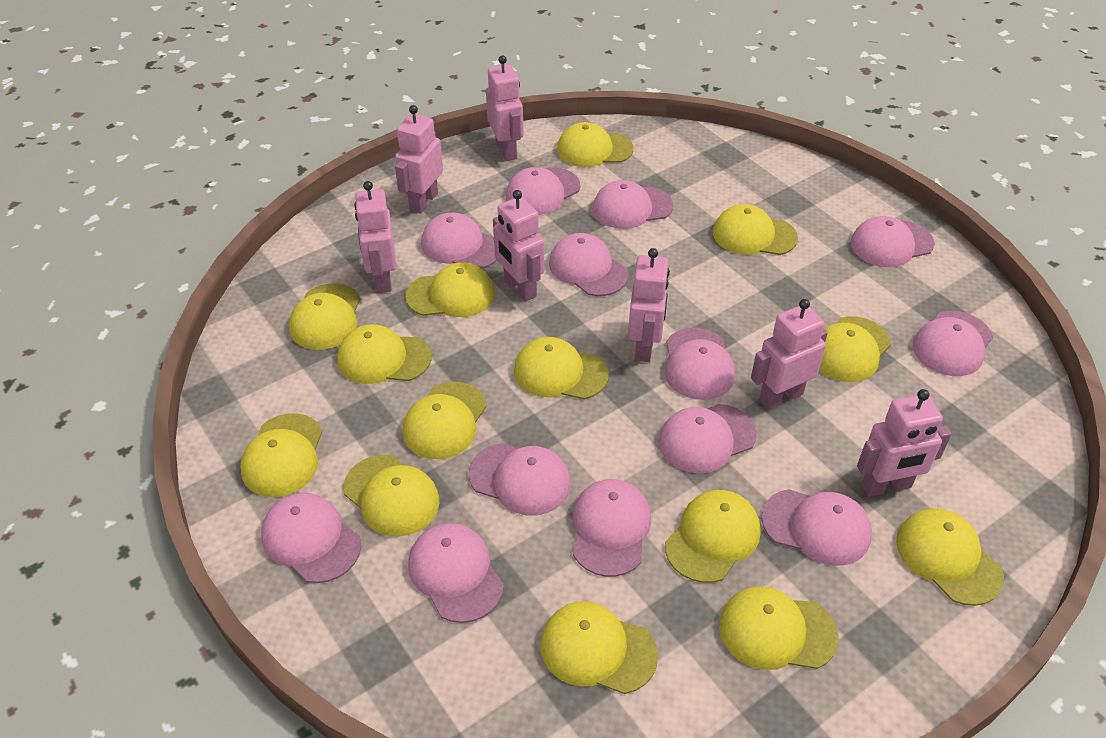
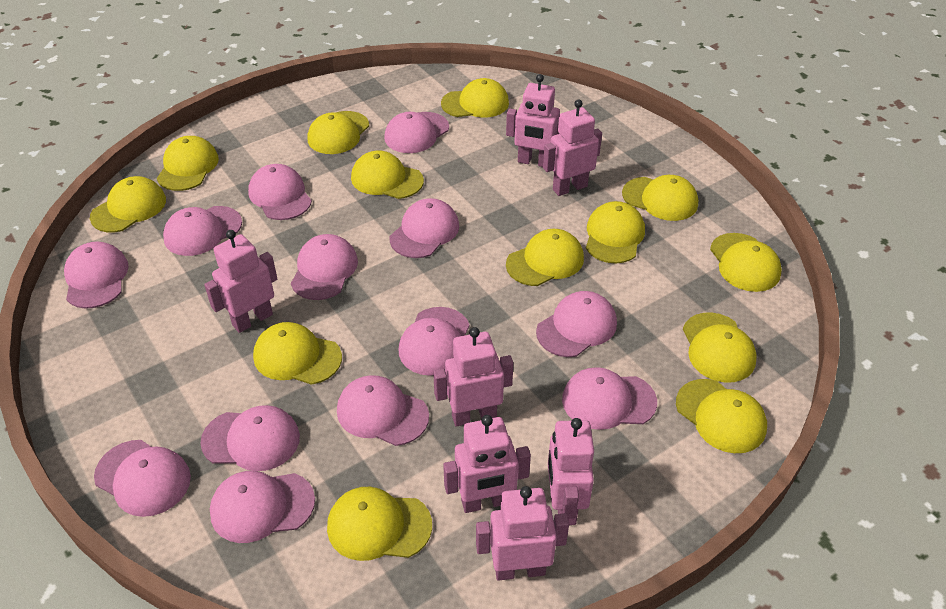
yellow cap: 14 -> 13

